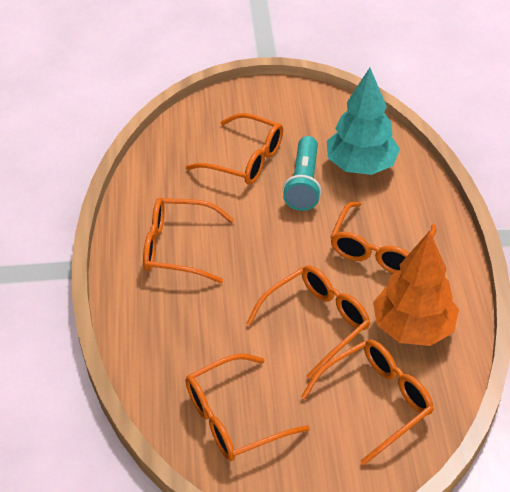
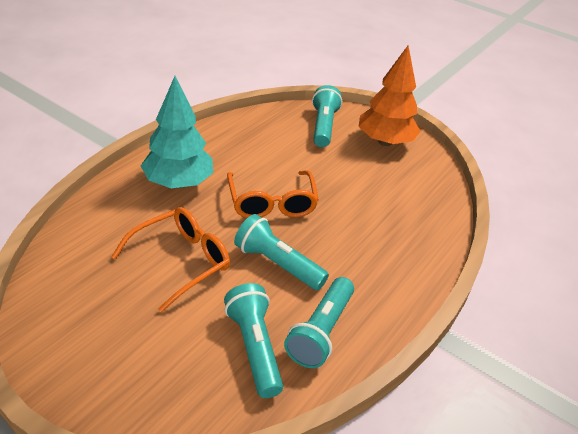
orange glasses: 6 -> 2
turquoise flashlight: 1 -> 4

